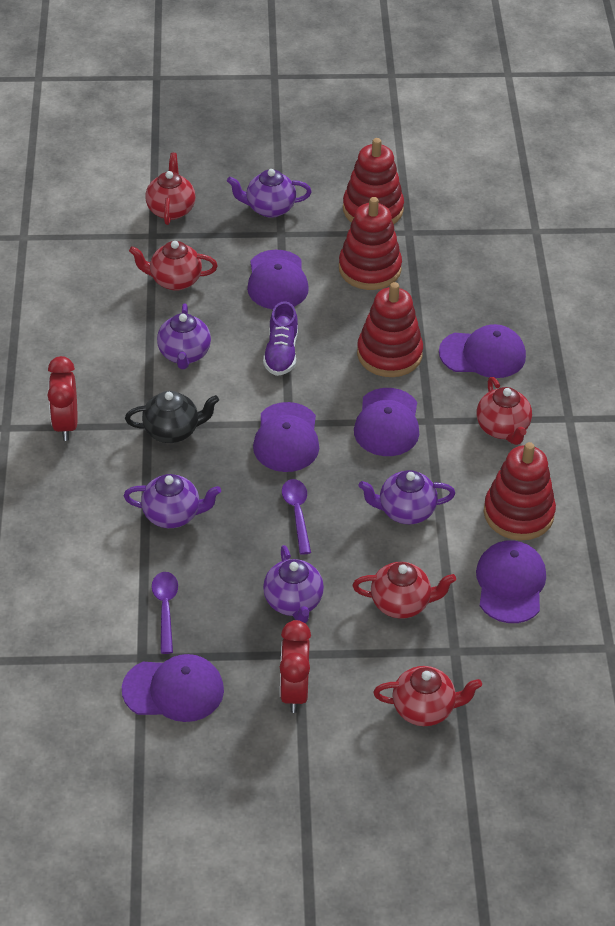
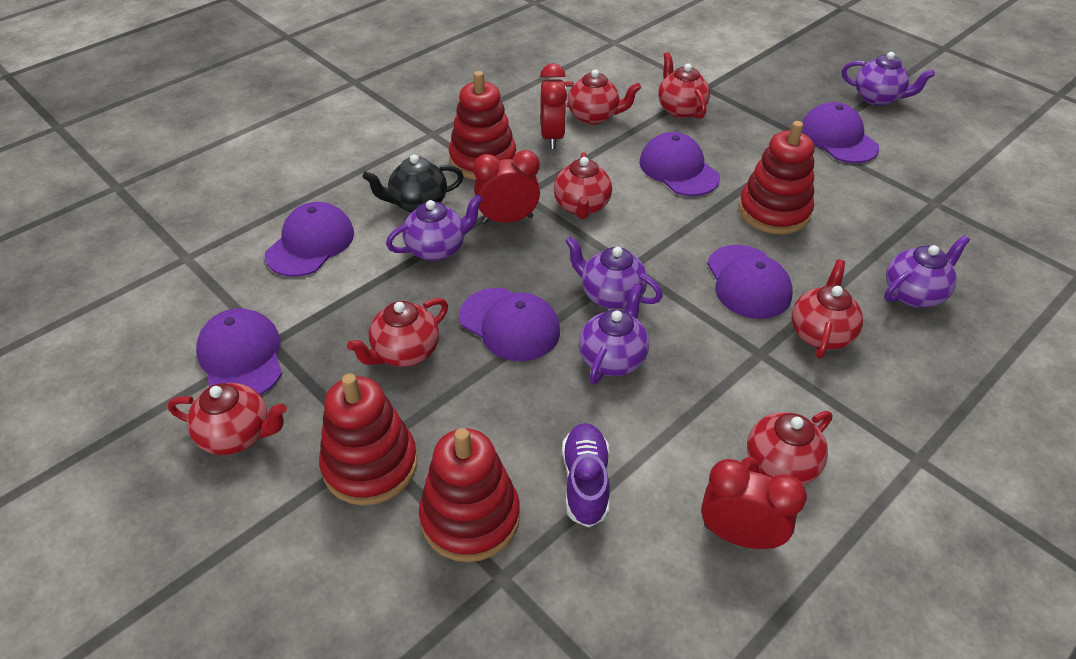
purple spoon: 2 -> 0
red clock: 2 -> 3
red teapot: 5 -> 7

